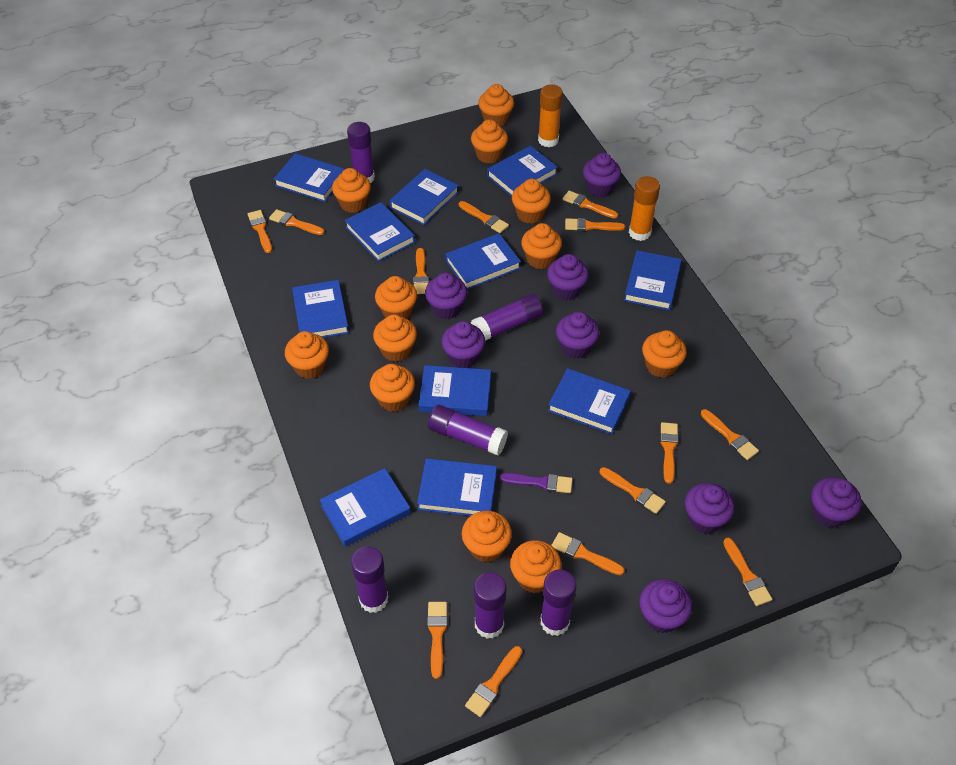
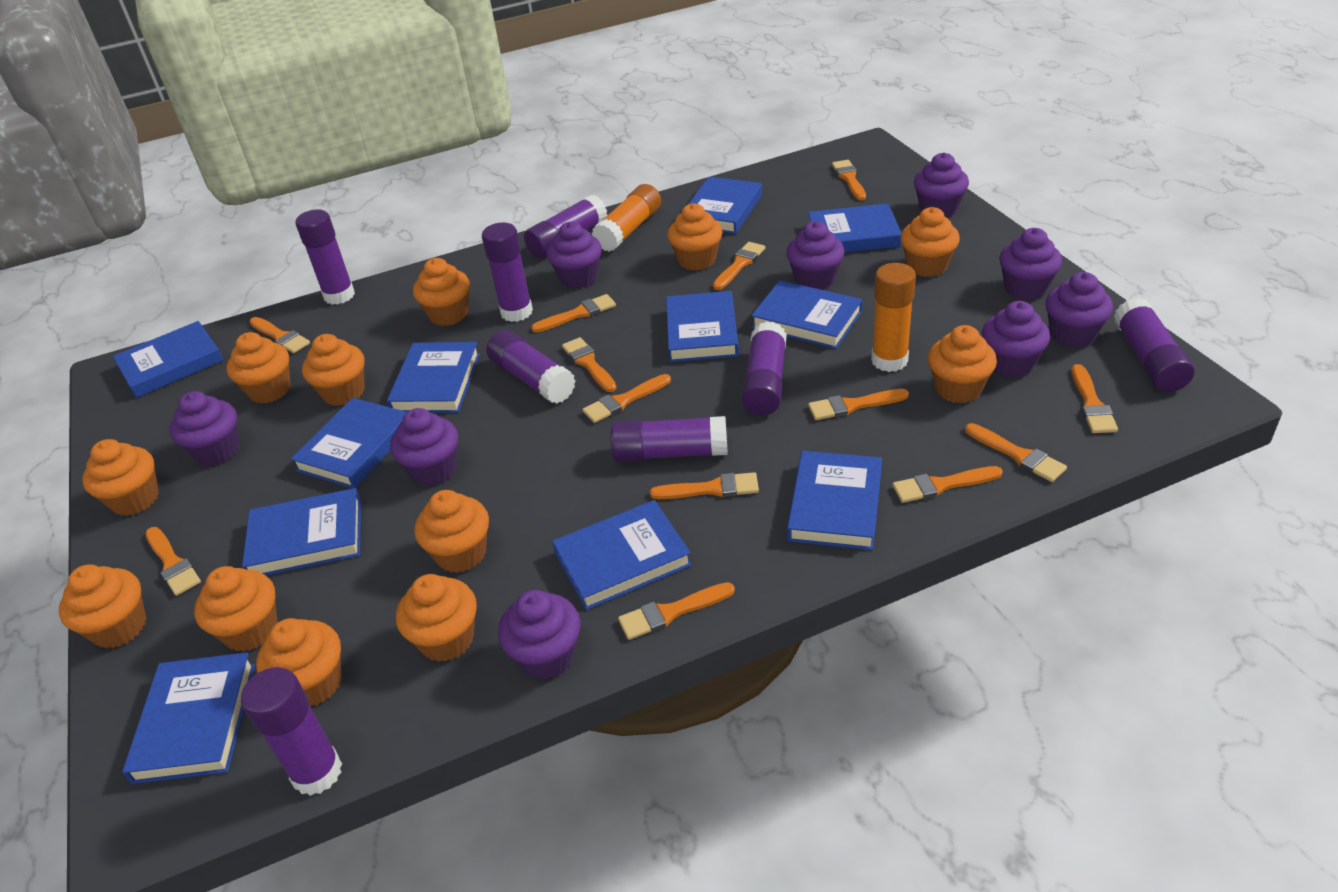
purple brush: 1 -> 0
purple cupcake: 8 -> 9
purple glue stick: 6 -> 8

